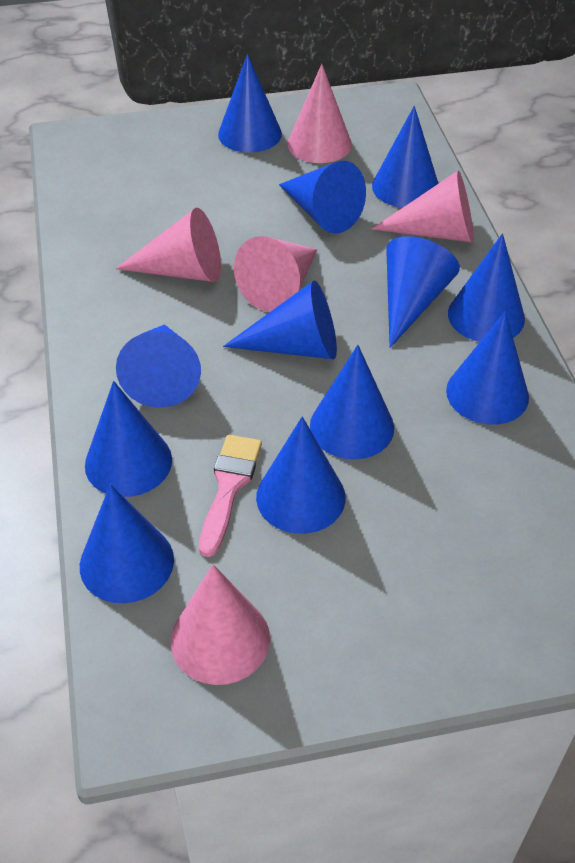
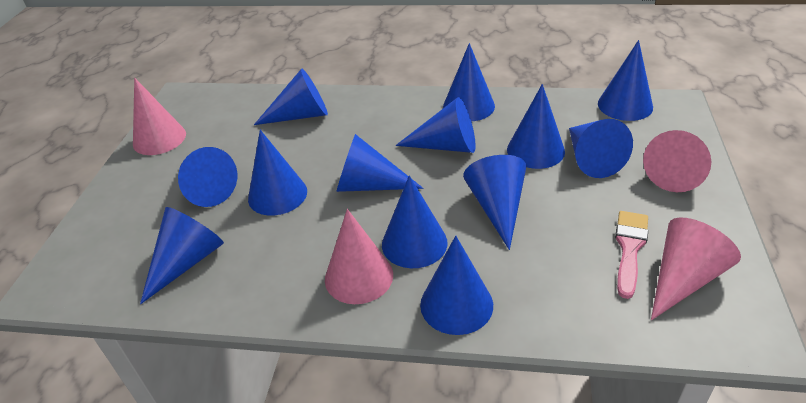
blue cone: 12 -> 13
pink cone: 5 -> 4

